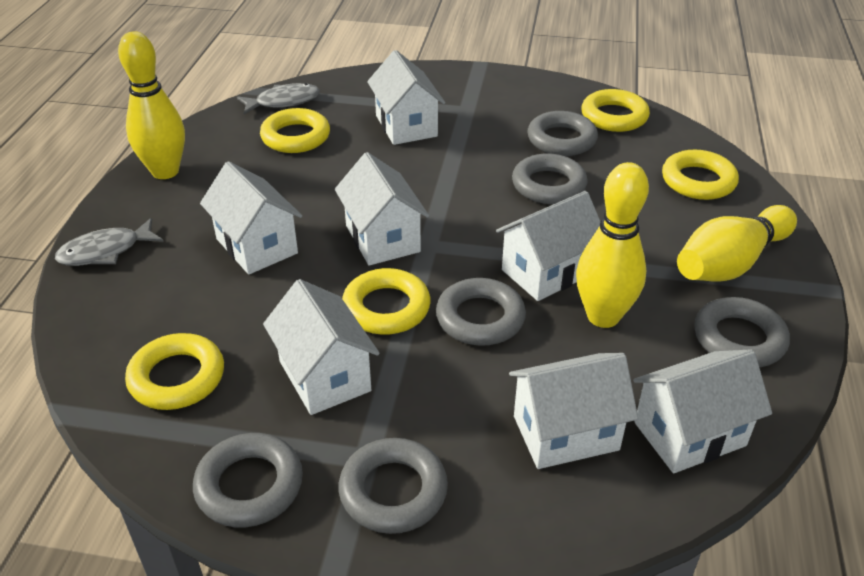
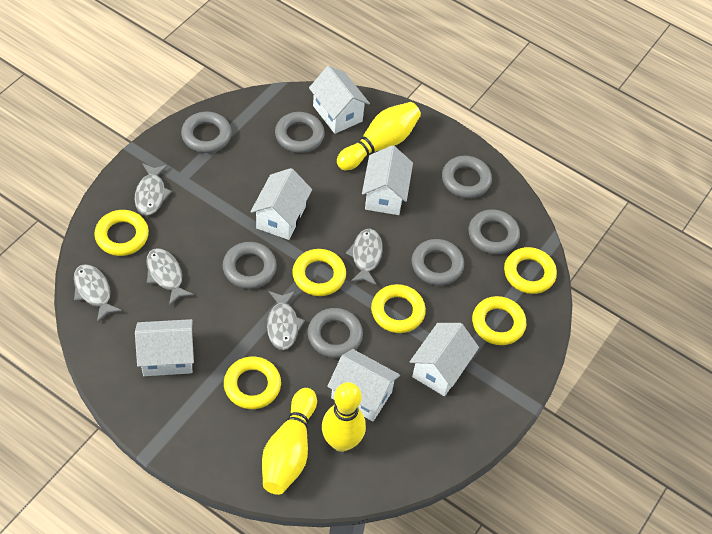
grey fish: 2 -> 5
grey ring: 6 -> 7
white house: 7 -> 6
yellow ring: 5 -> 6

